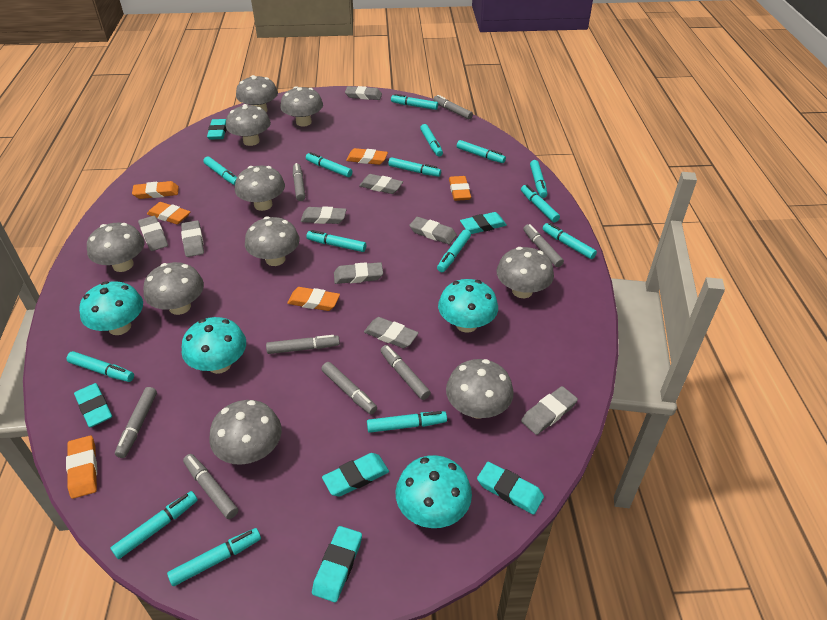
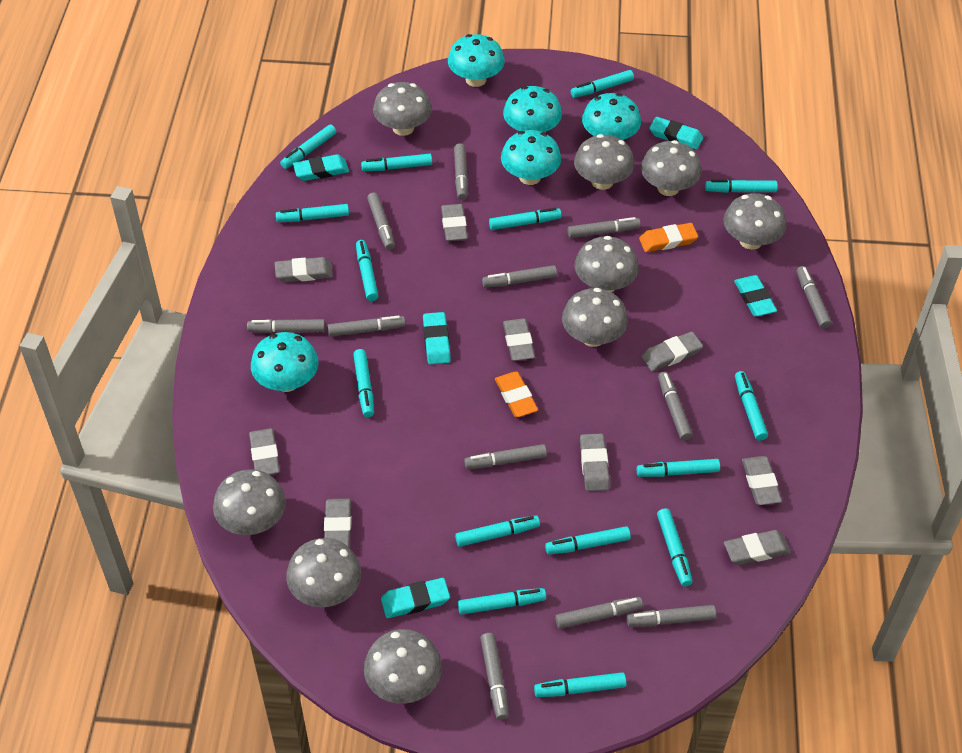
grey marker: 8 -> 12
grey mushroom: 10 -> 9
orange eraser: 6 -> 2
turquoise eraser: 6 -> 5
turquoise mushroom: 4 -> 5

